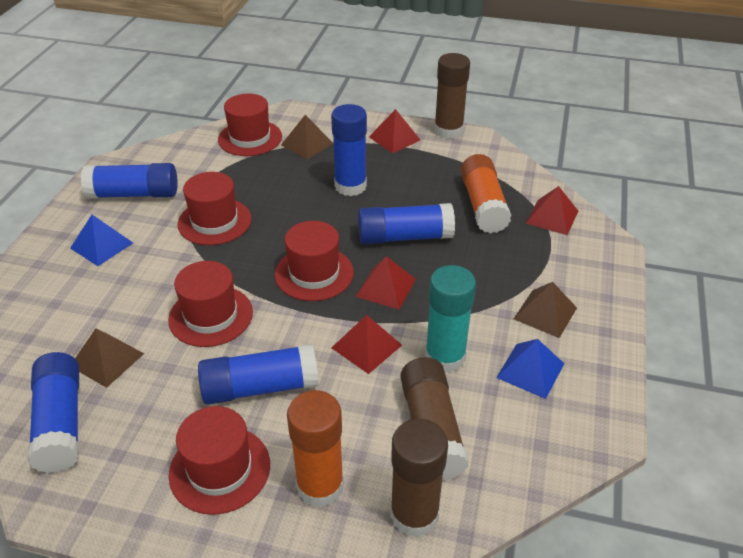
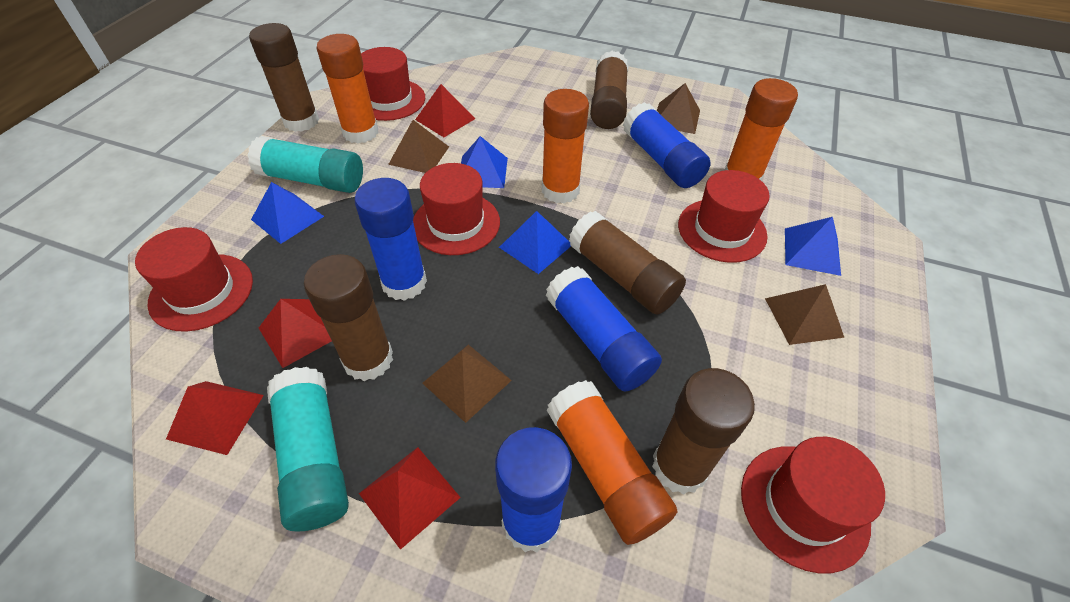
blue glue stick: 5 -> 4
blue pyramid: 2 -> 4
brown glue stick: 3 -> 5
brown pyramid: 3 -> 4
orange glue stick: 2 -> 4
turquoise glue stick: 1 -> 2

